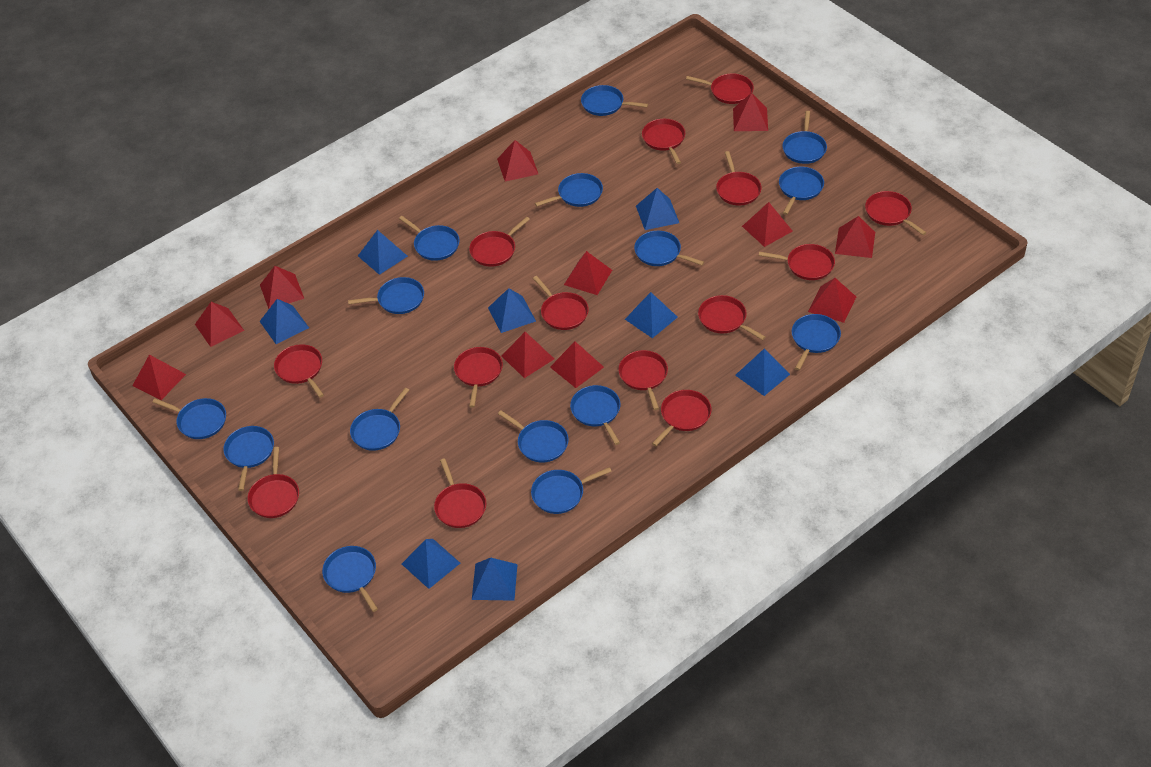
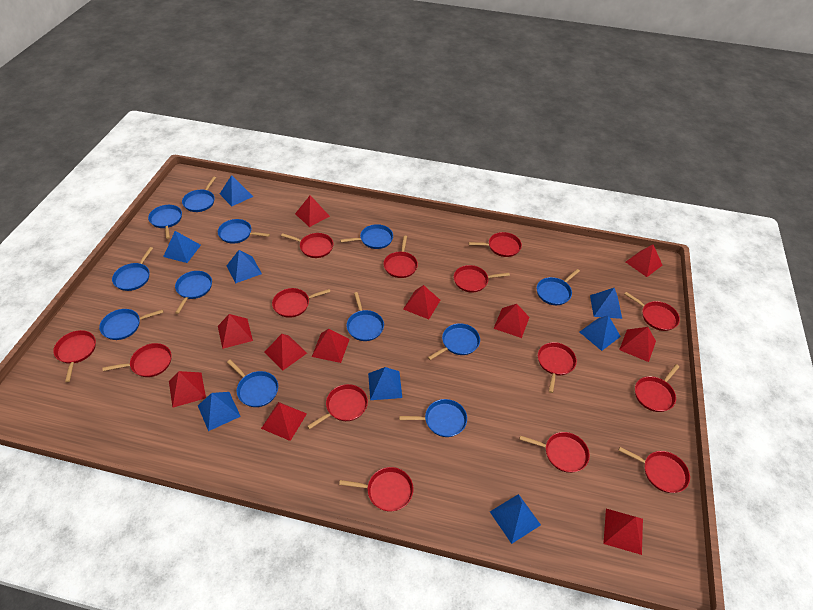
blue pan: 15 -> 12

